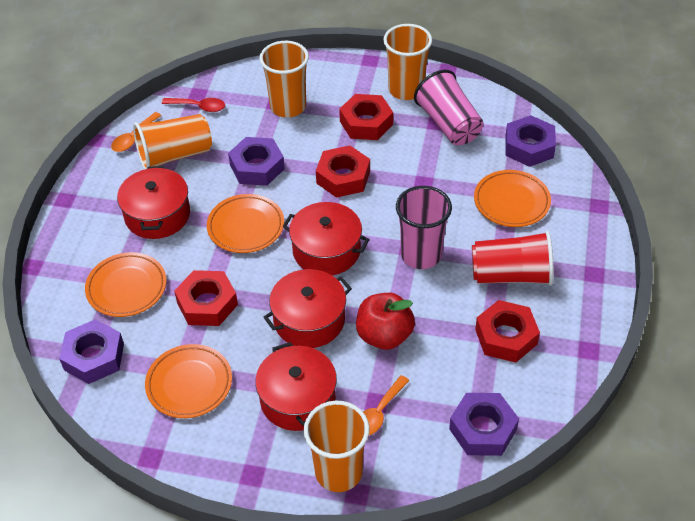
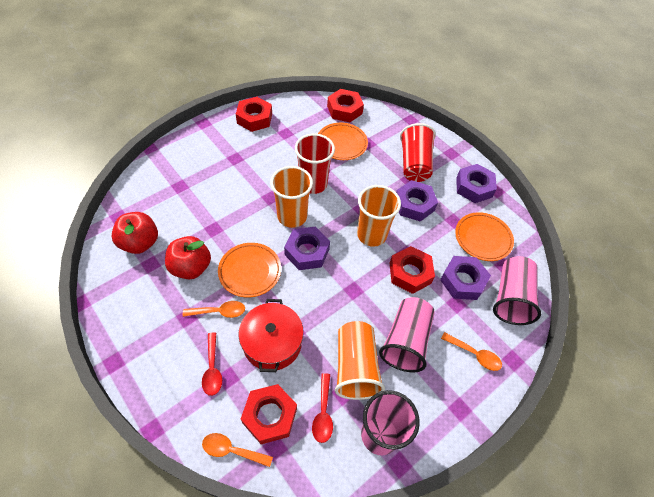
orange cup: 4 -> 3
orange plate: 4 -> 3
orange spoon: 2 -> 3
pink cup: 2 -> 3
red apple: 1 -> 2
red cup: 1 -> 2
red pot: 4 -> 1
red spoon: 1 -> 2

